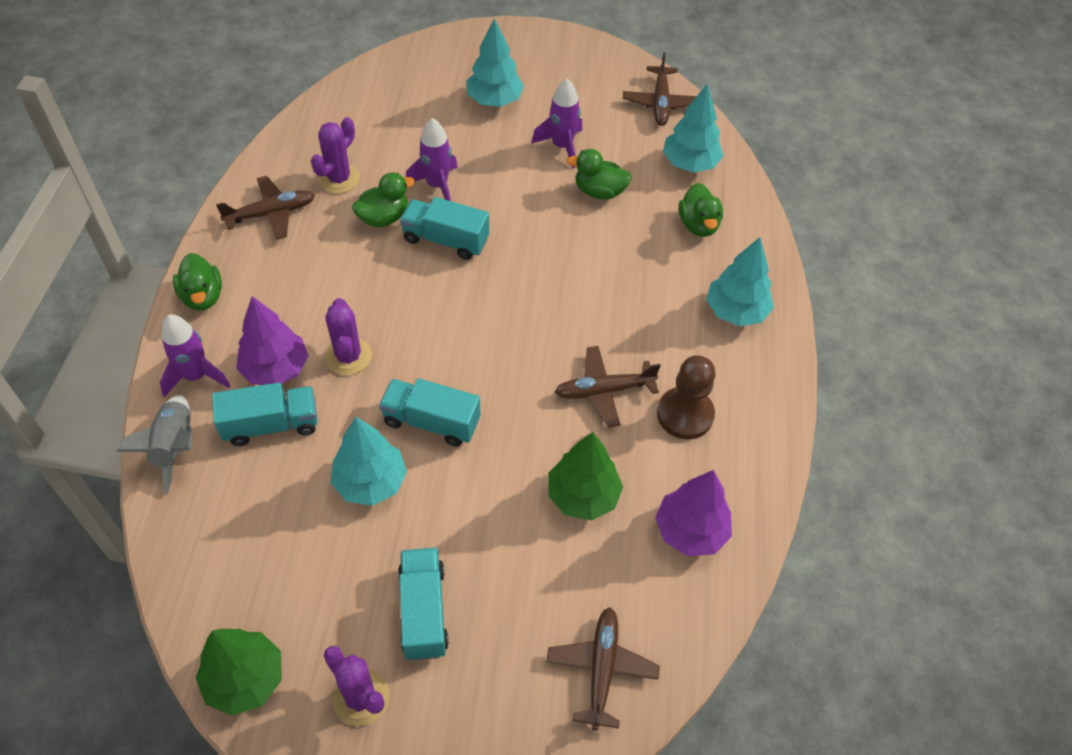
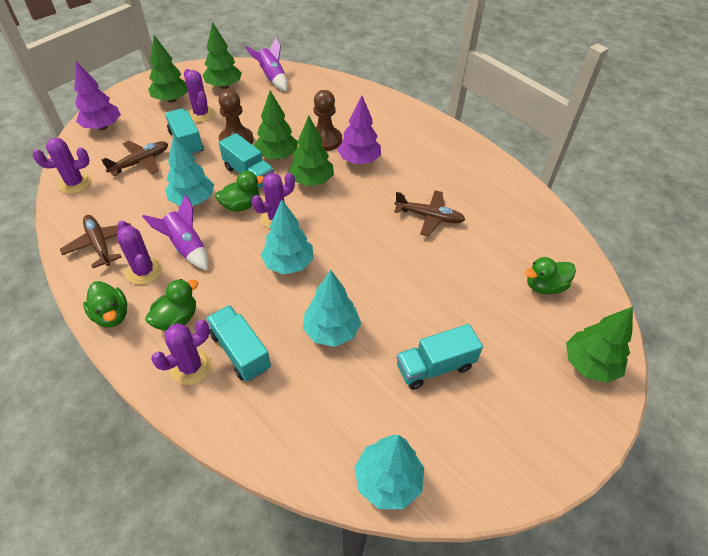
brown pawn: 1 -> 2
brown plane: 4 -> 3
green tree: 2 -> 5
grey rocket: 1 -> 0
purple cactus: 3 -> 5
purple rocket: 3 -> 2

